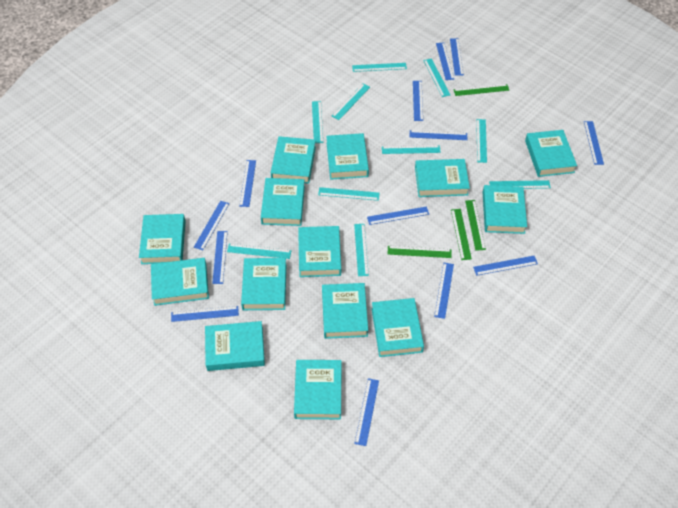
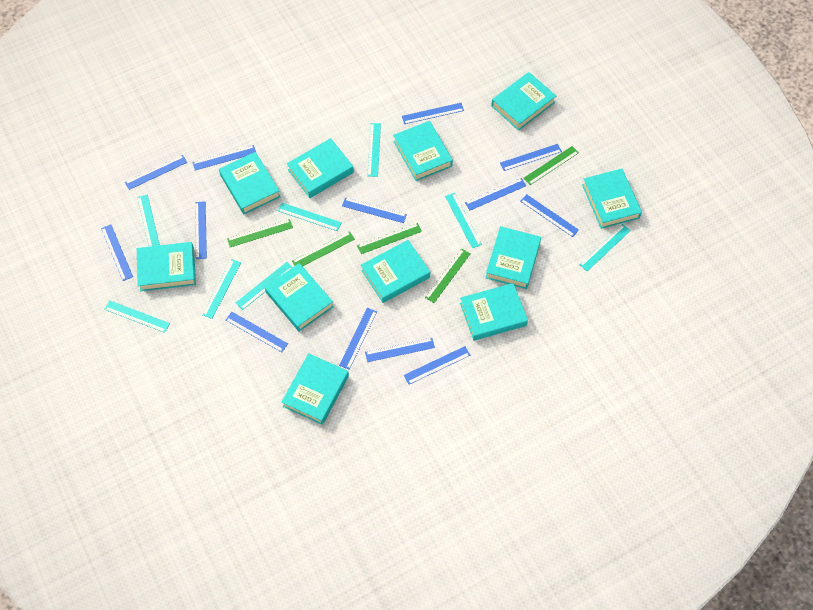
green ruler: 4 -> 5
turquoise book: 14 -> 11
turquoise ruler: 10 -> 8

